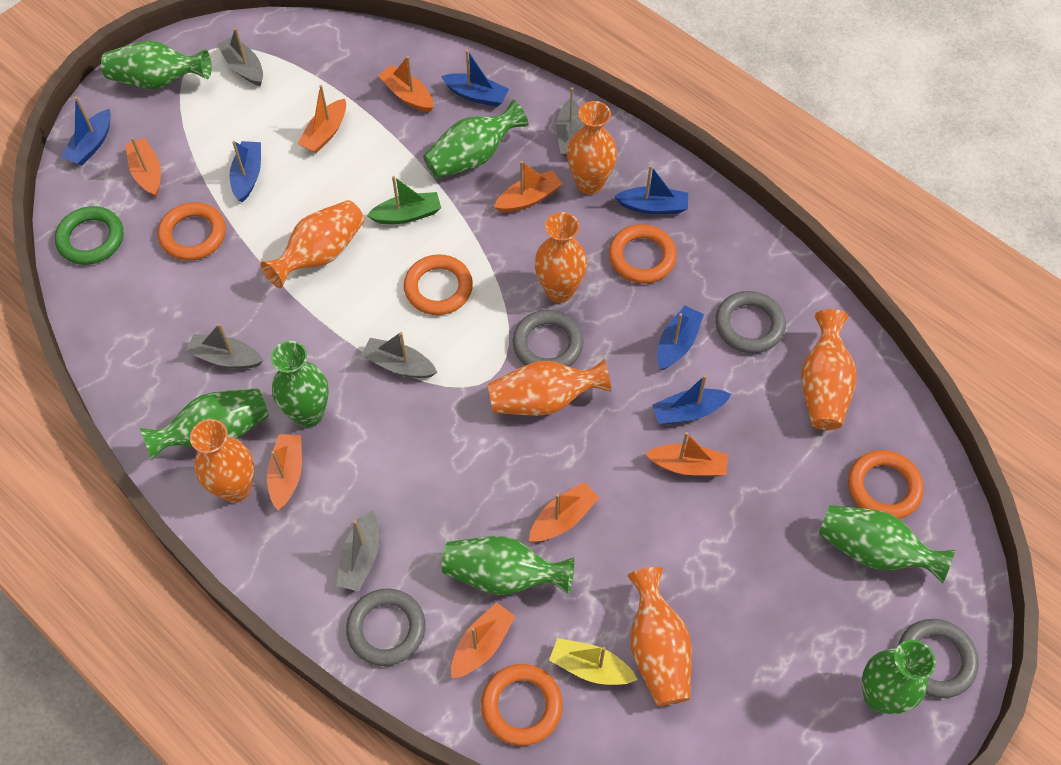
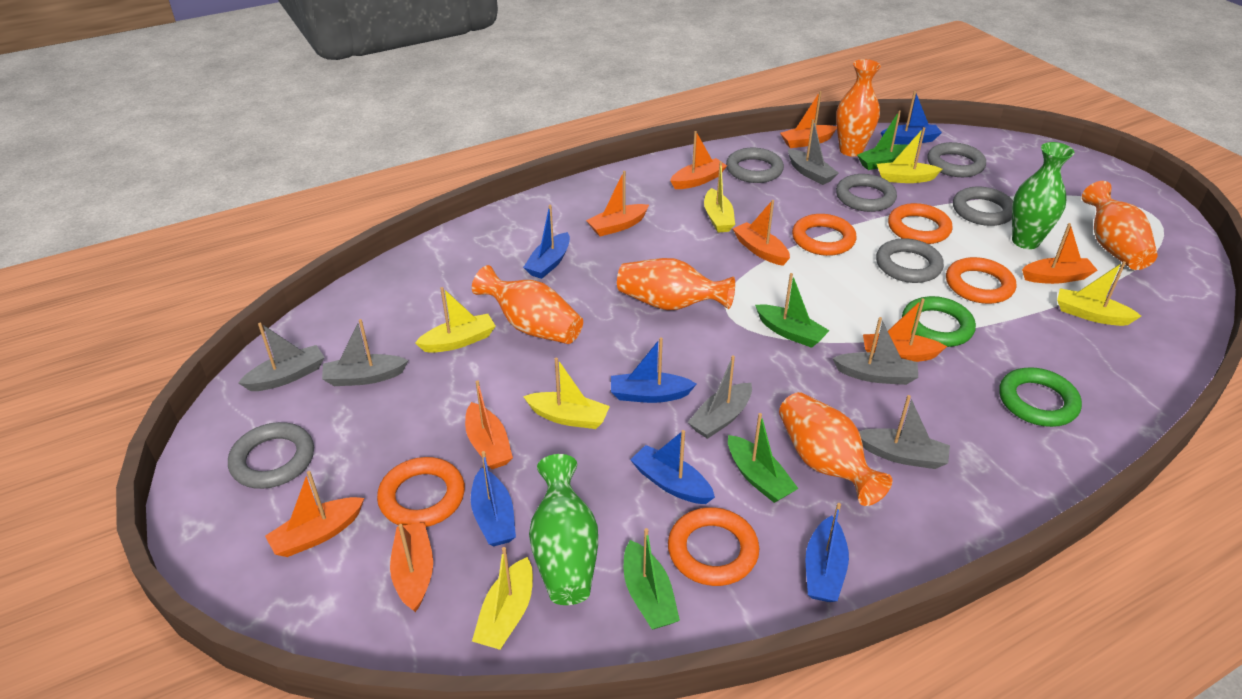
green boat: 1 -> 4
green ring: 1 -> 2
green vase: 7 -> 2
grey boat: 5 -> 6
grey ring: 4 -> 6
orange boat: 8 -> 9
orange vase: 7 -> 5
yellow boat: 1 -> 6

